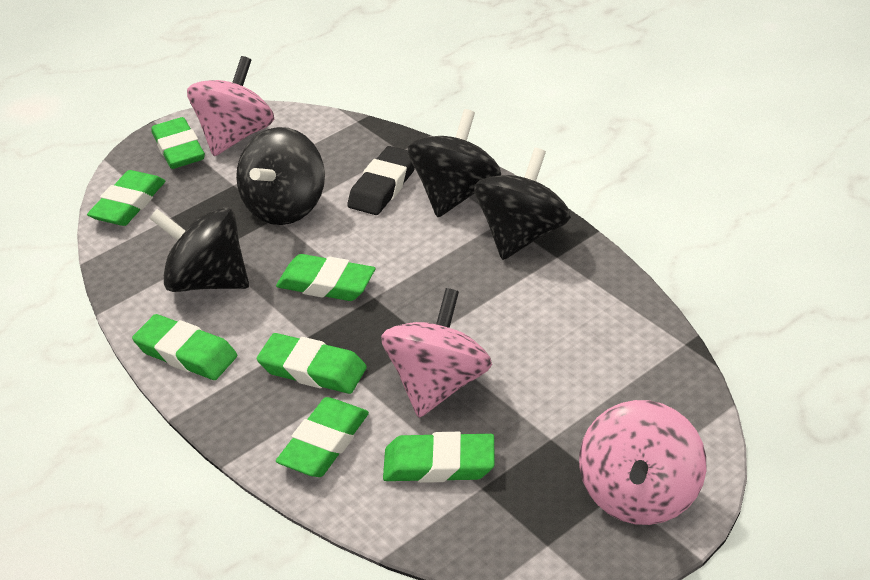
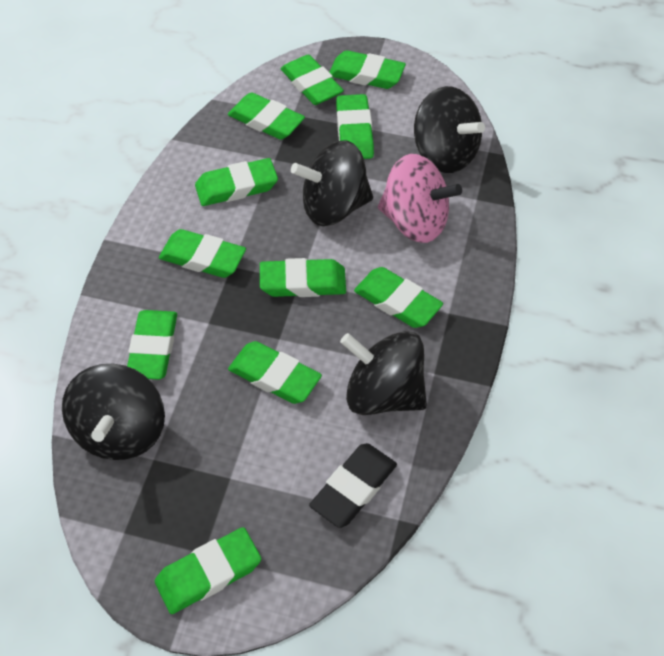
green eraser: 7 -> 11
pink spinning top: 3 -> 1

